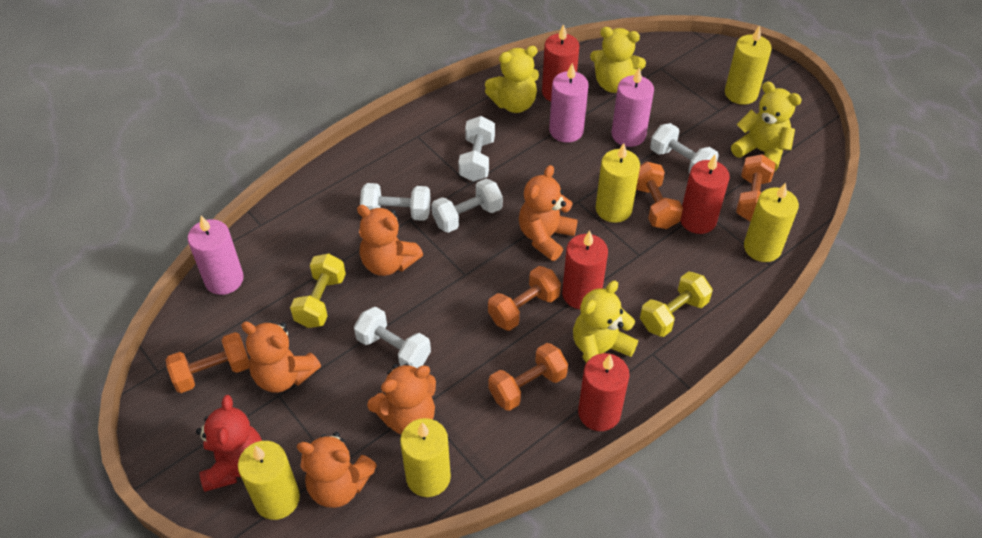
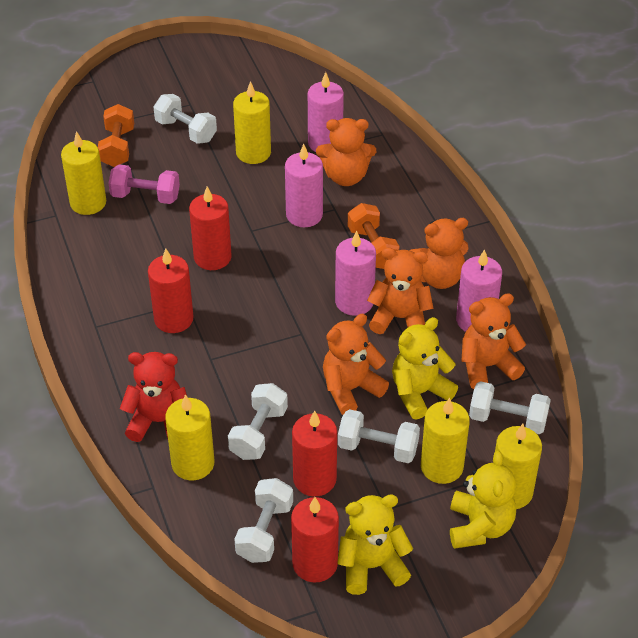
orange dumbbell: 5 -> 2
pink candle: 3 -> 4
pink dumbbell: 0 -> 1
yellow dumbbell: 2 -> 0
yellow teddy bear: 4 -> 3

